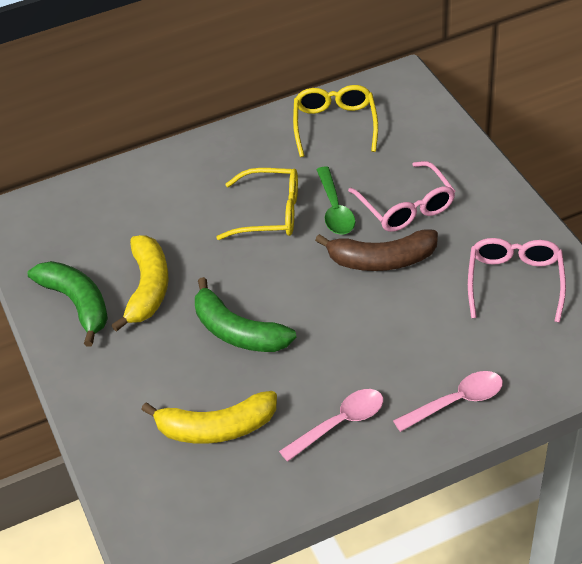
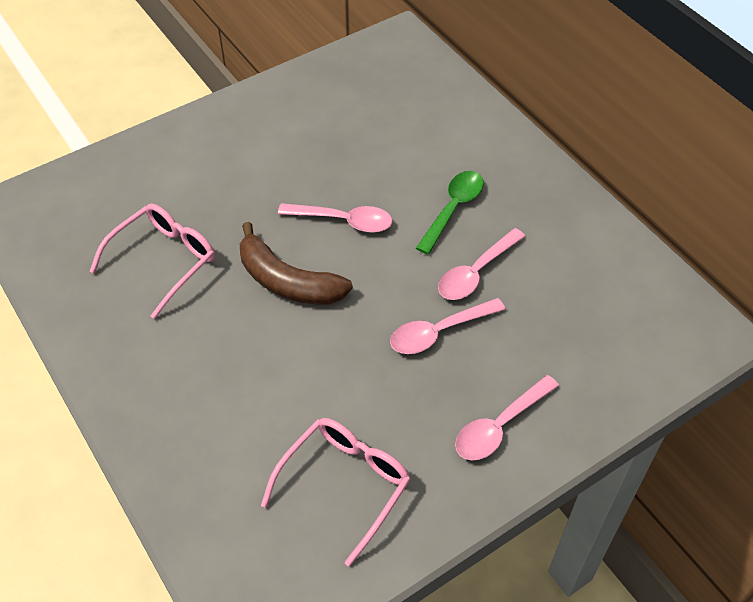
green banana: 2 -> 0
pink spoon: 2 -> 4
yellow banana: 2 -> 0
yellow glasses: 2 -> 0

